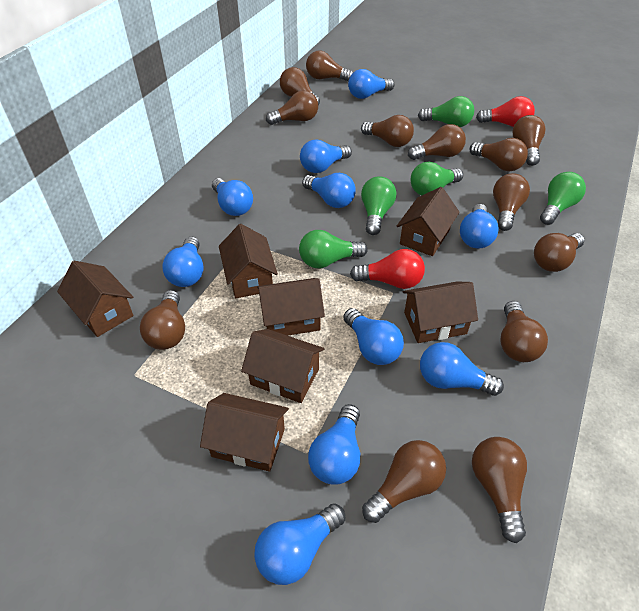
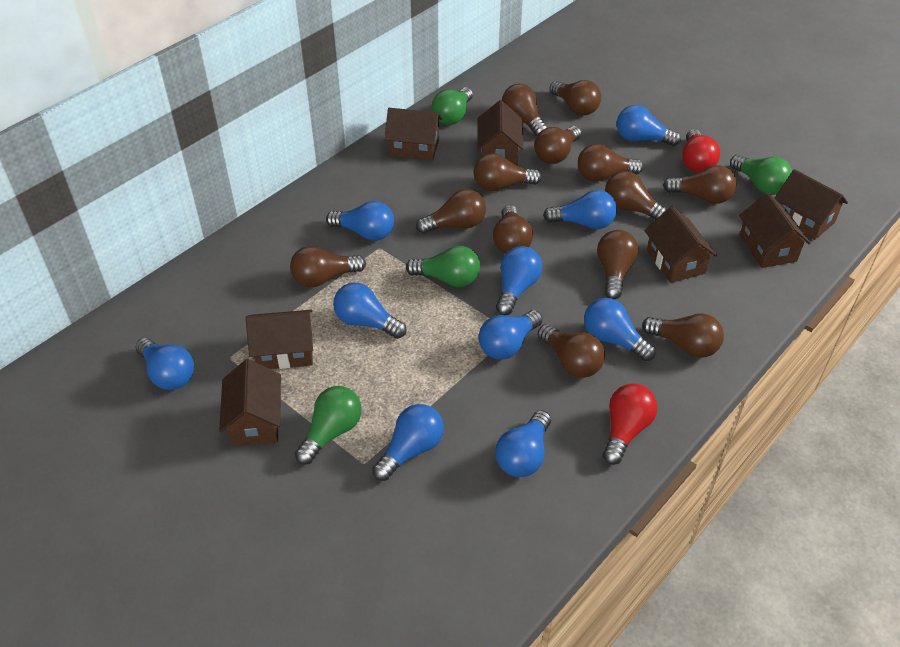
green light bulb: 5 -> 4

